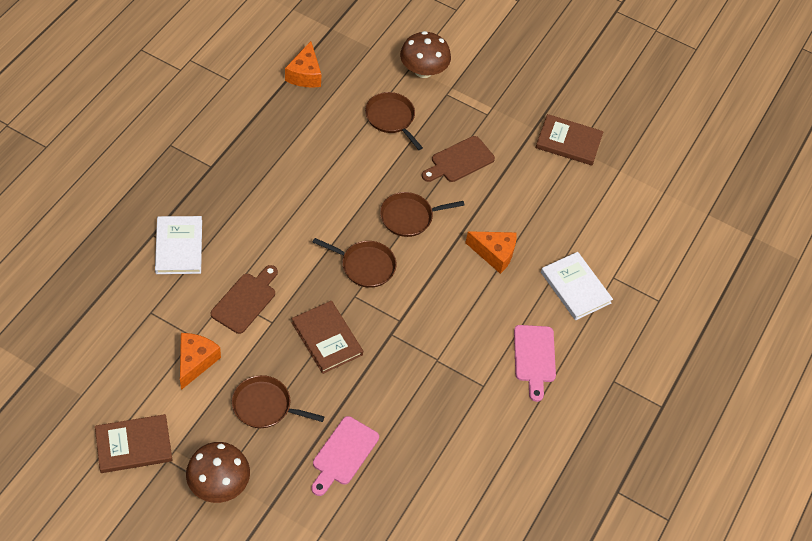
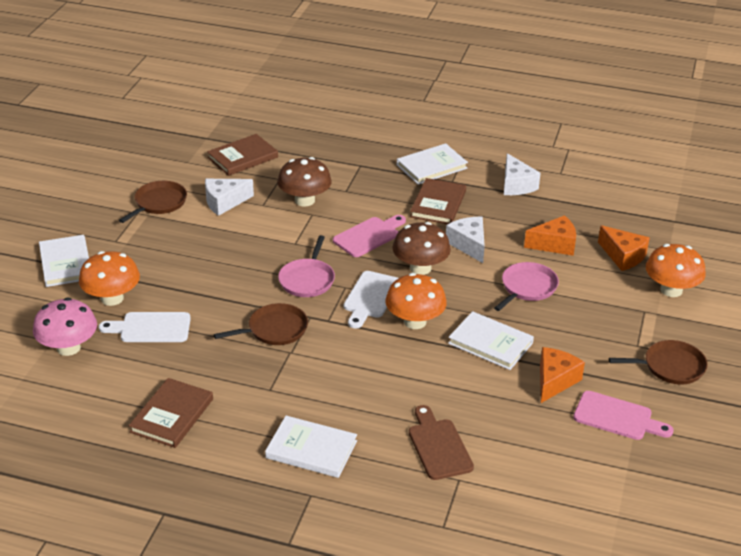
brown cutting board: 2 -> 1
brown pan: 4 -> 3
orange mushroom: 0 -> 3
pink mushroom: 0 -> 1
pink pan: 0 -> 2
white book: 2 -> 4
white cheese: 0 -> 3
white cutting board: 0 -> 2

